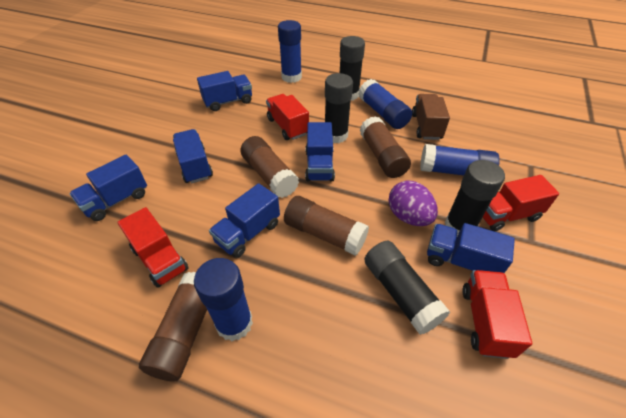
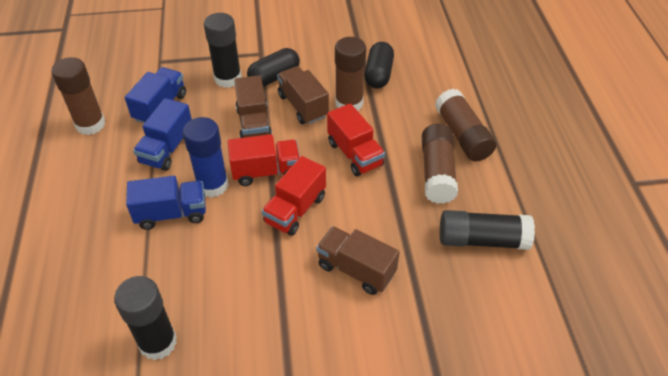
black capsule: 0 -> 2
black glue stick: 4 -> 3
blue glue stick: 4 -> 1
blue truck: 6 -> 3
brown truck: 1 -> 3
purple egg: 1 -> 0
red truck: 4 -> 3

